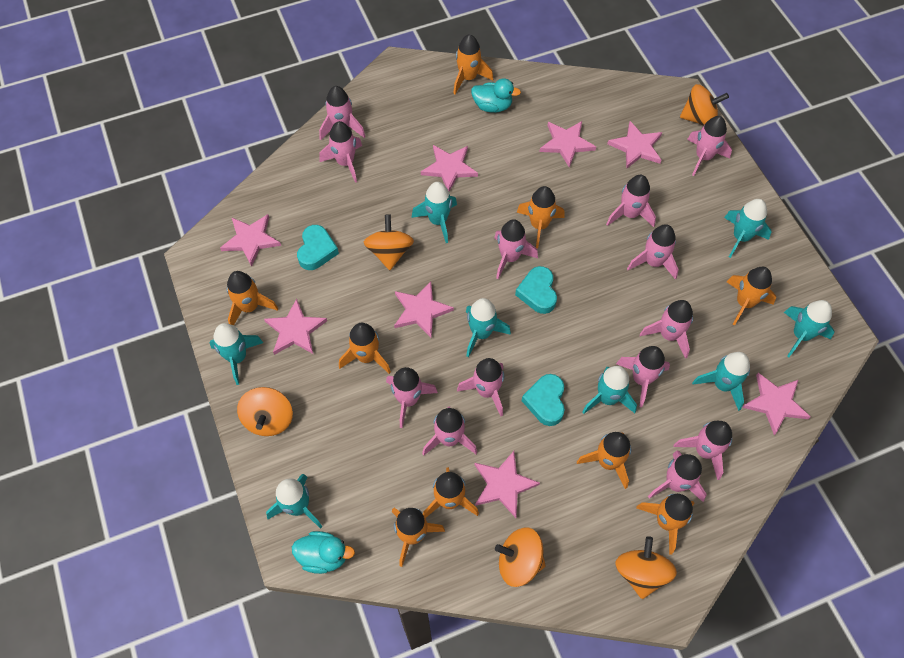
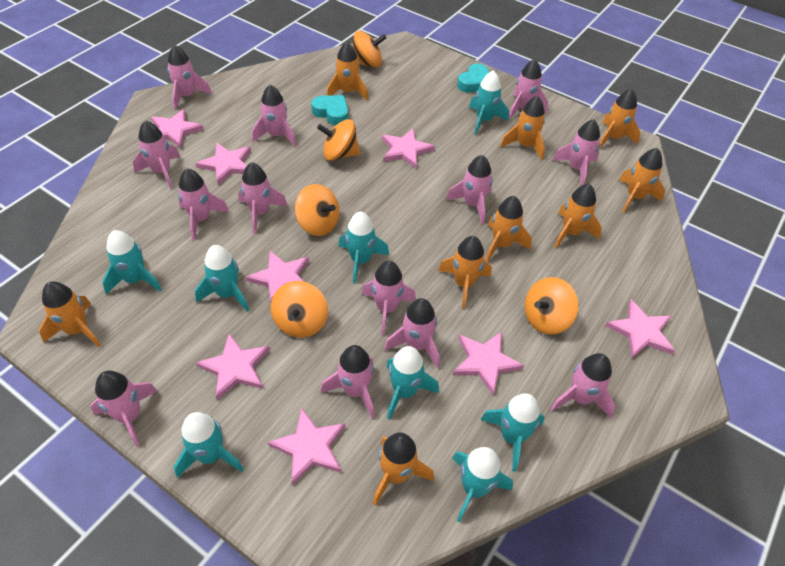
turquoise duck: 2 -> 0
turquoise heart: 3 -> 2

